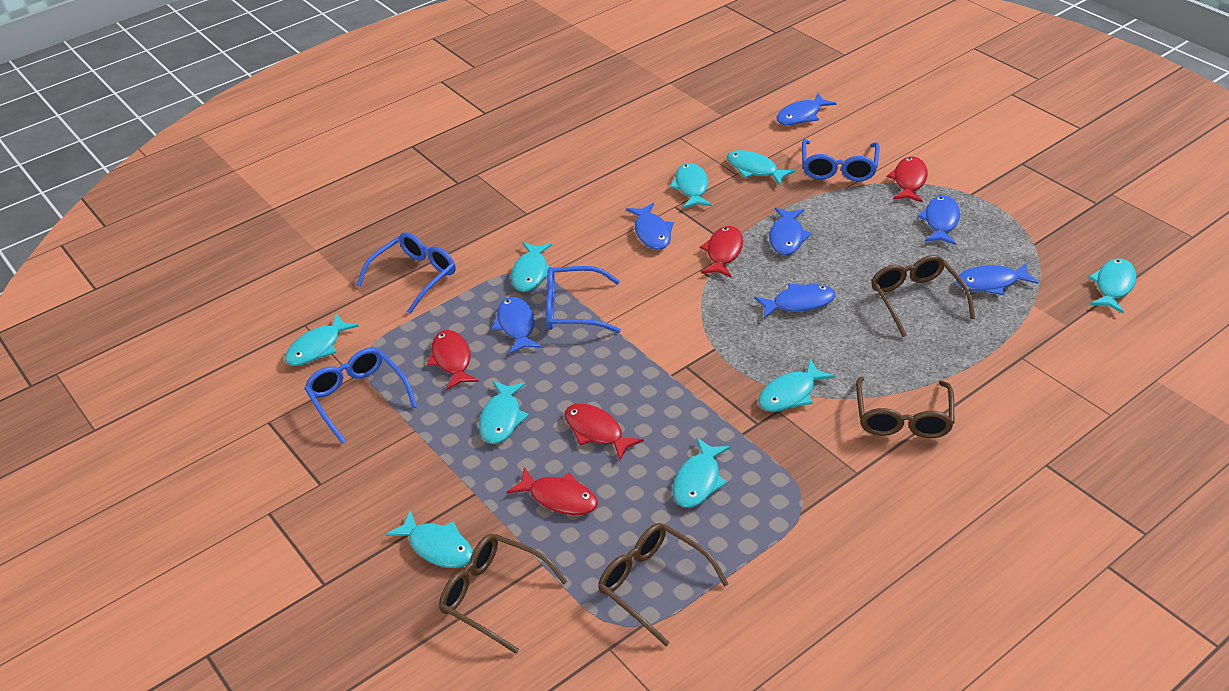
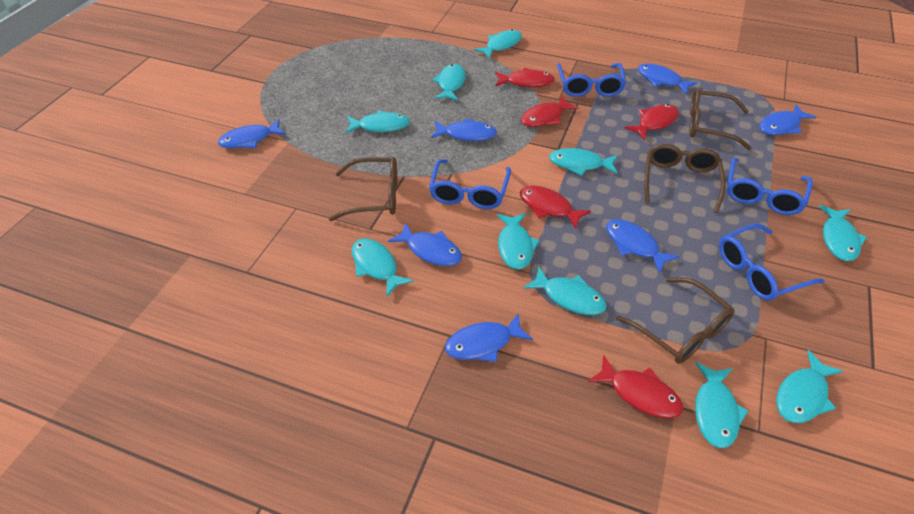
turquoise fish: 9 -> 10

